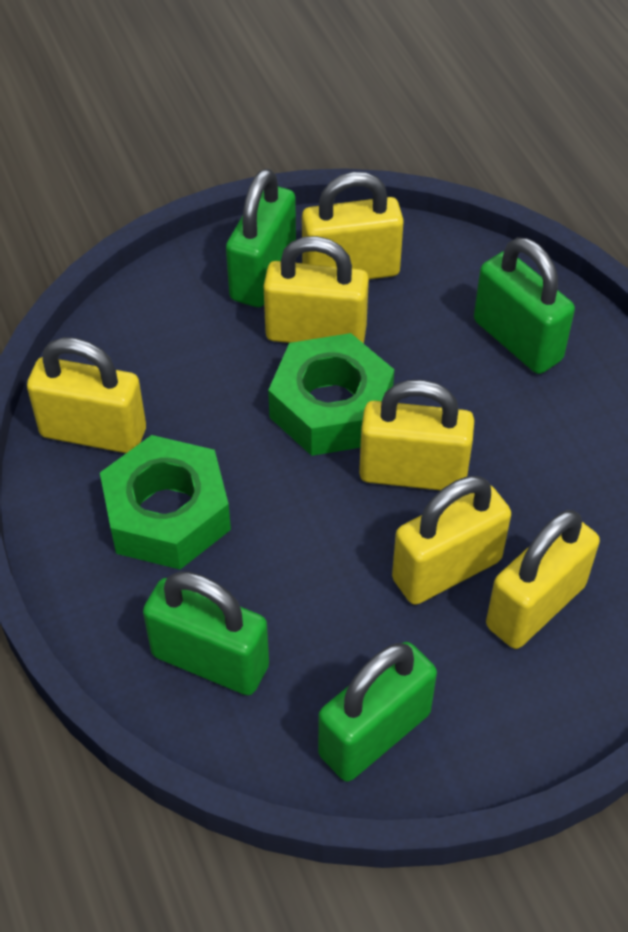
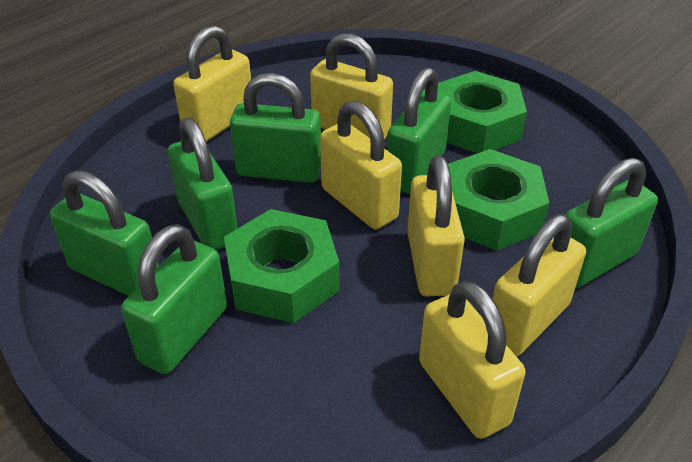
green nut: 2 -> 3
green padlock: 4 -> 6

